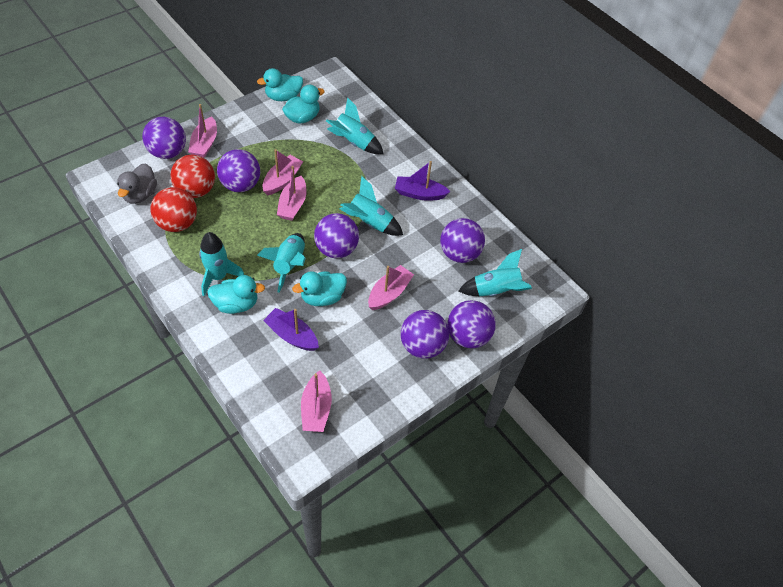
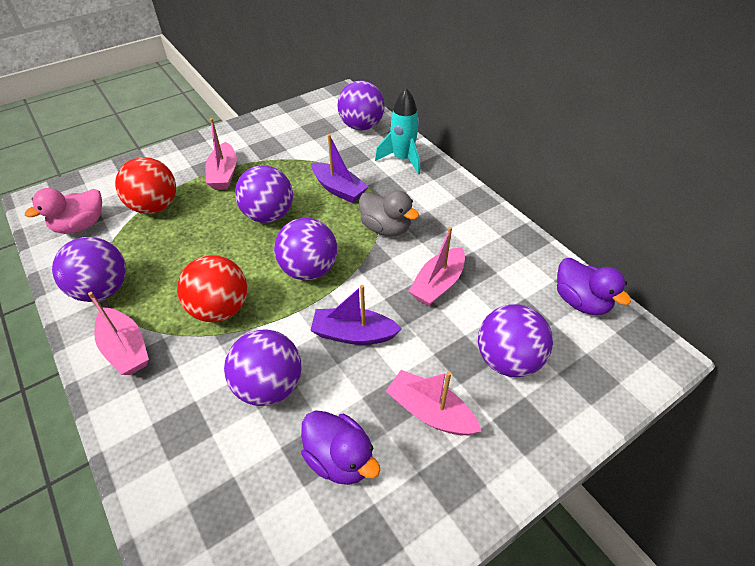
pink boat: 5 -> 4
pink duck: 0 -> 1
purple duck: 0 -> 2
turquoise duck: 4 -> 0
turquoise rocket: 5 -> 1

